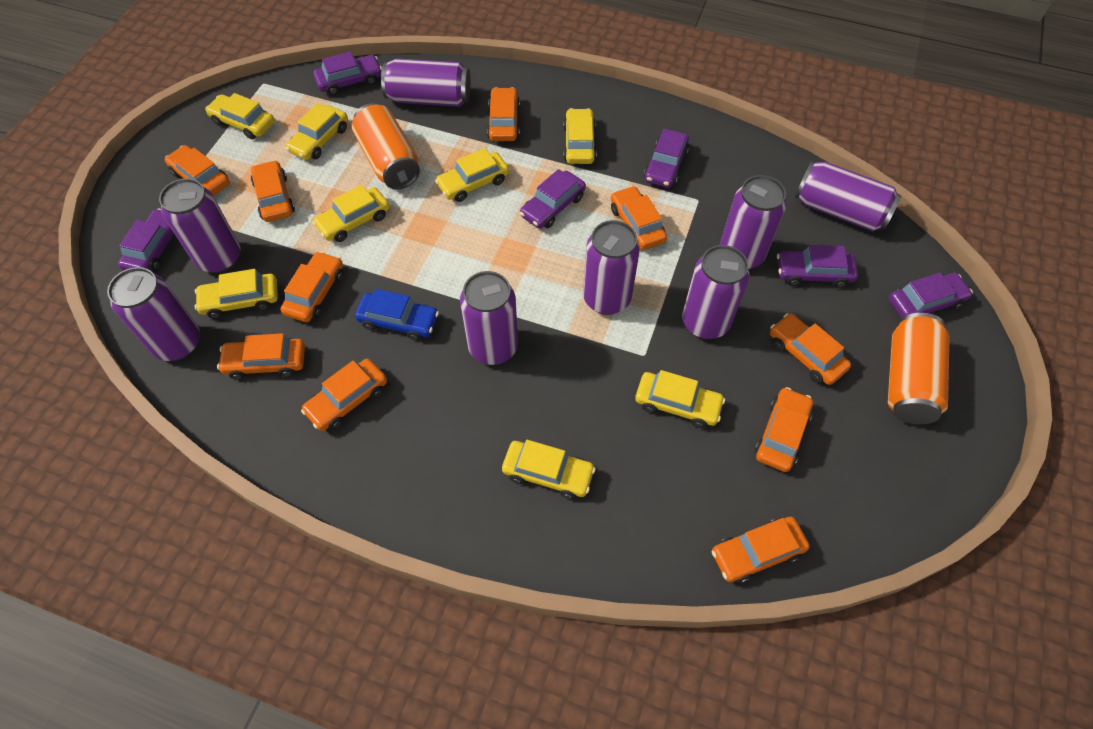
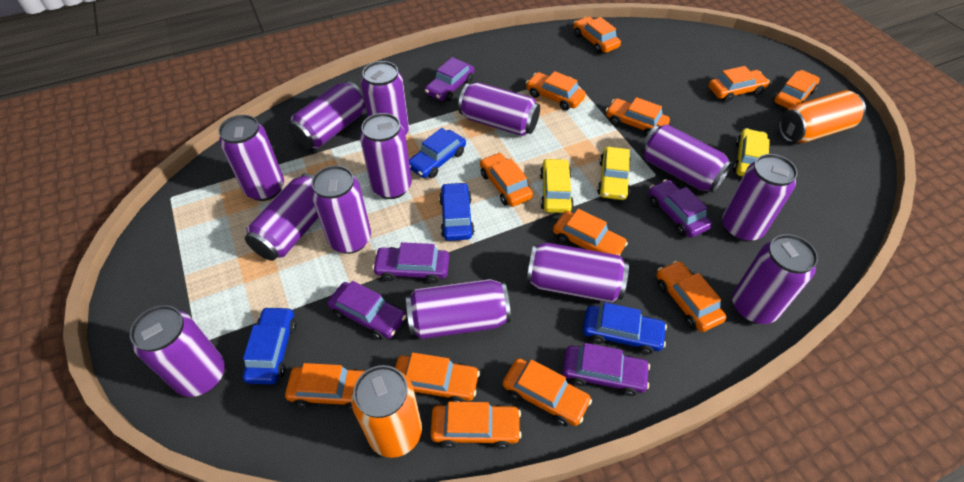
blue car: 1 -> 4
orange car: 10 -> 12
purple can: 8 -> 13
purple car: 6 -> 5
yellow car: 8 -> 3

